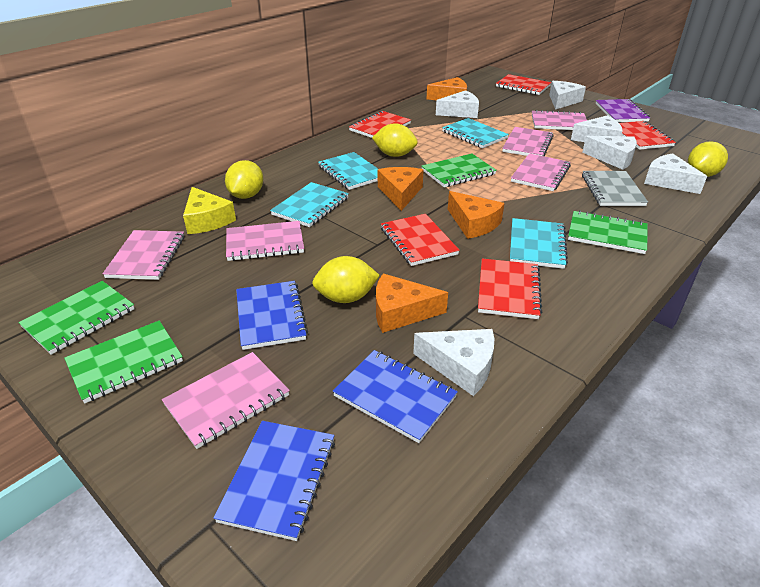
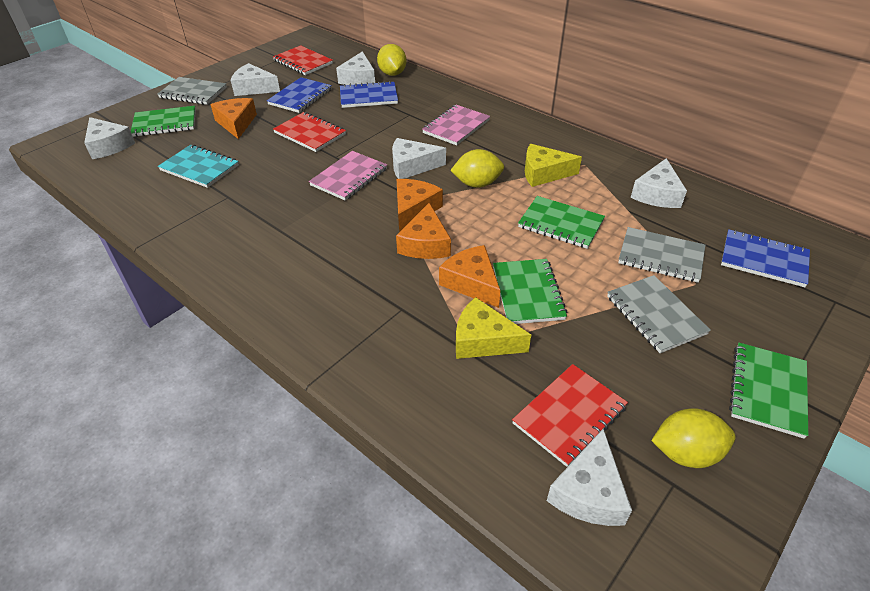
grey notebook: 1 -> 3
pink notebook: 6 -> 2
purple notebook: 1 -> 0
red notebook: 5 -> 3
turquoise notebook: 4 -> 1
yellow cheese: 1 -> 2
yellow lemon: 4 -> 3

